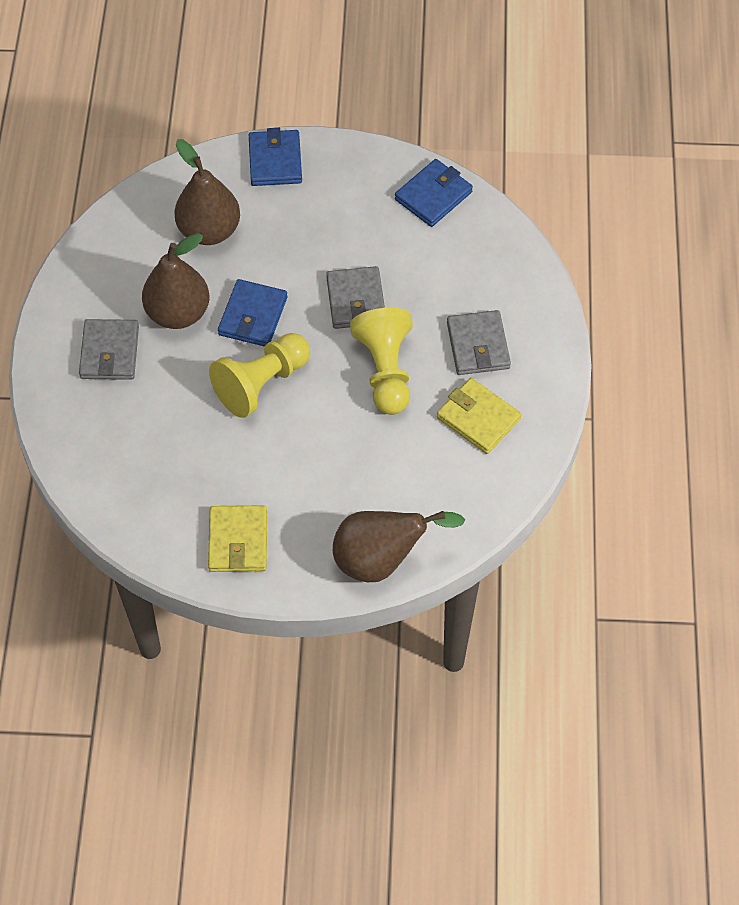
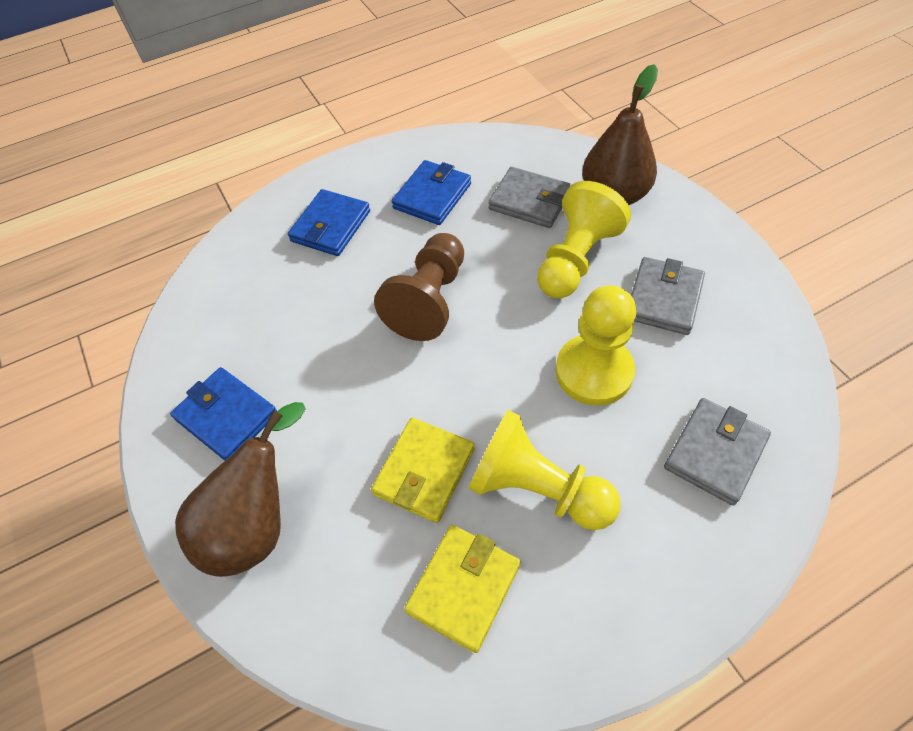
brown pawn: 0 -> 1
brown pear: 3 -> 2
yellow pawn: 2 -> 3

